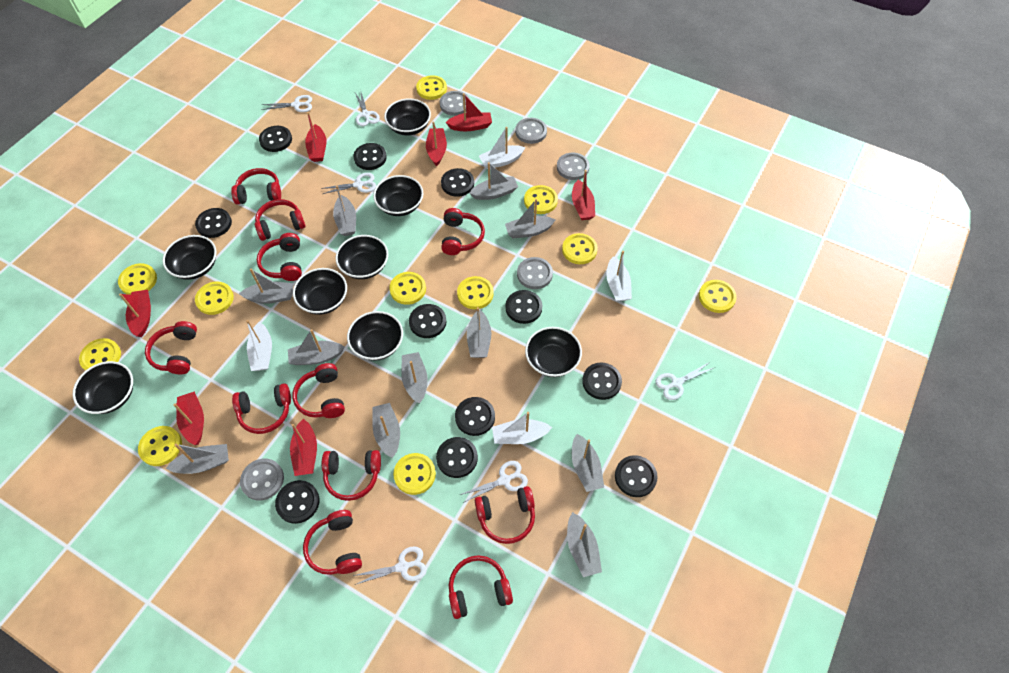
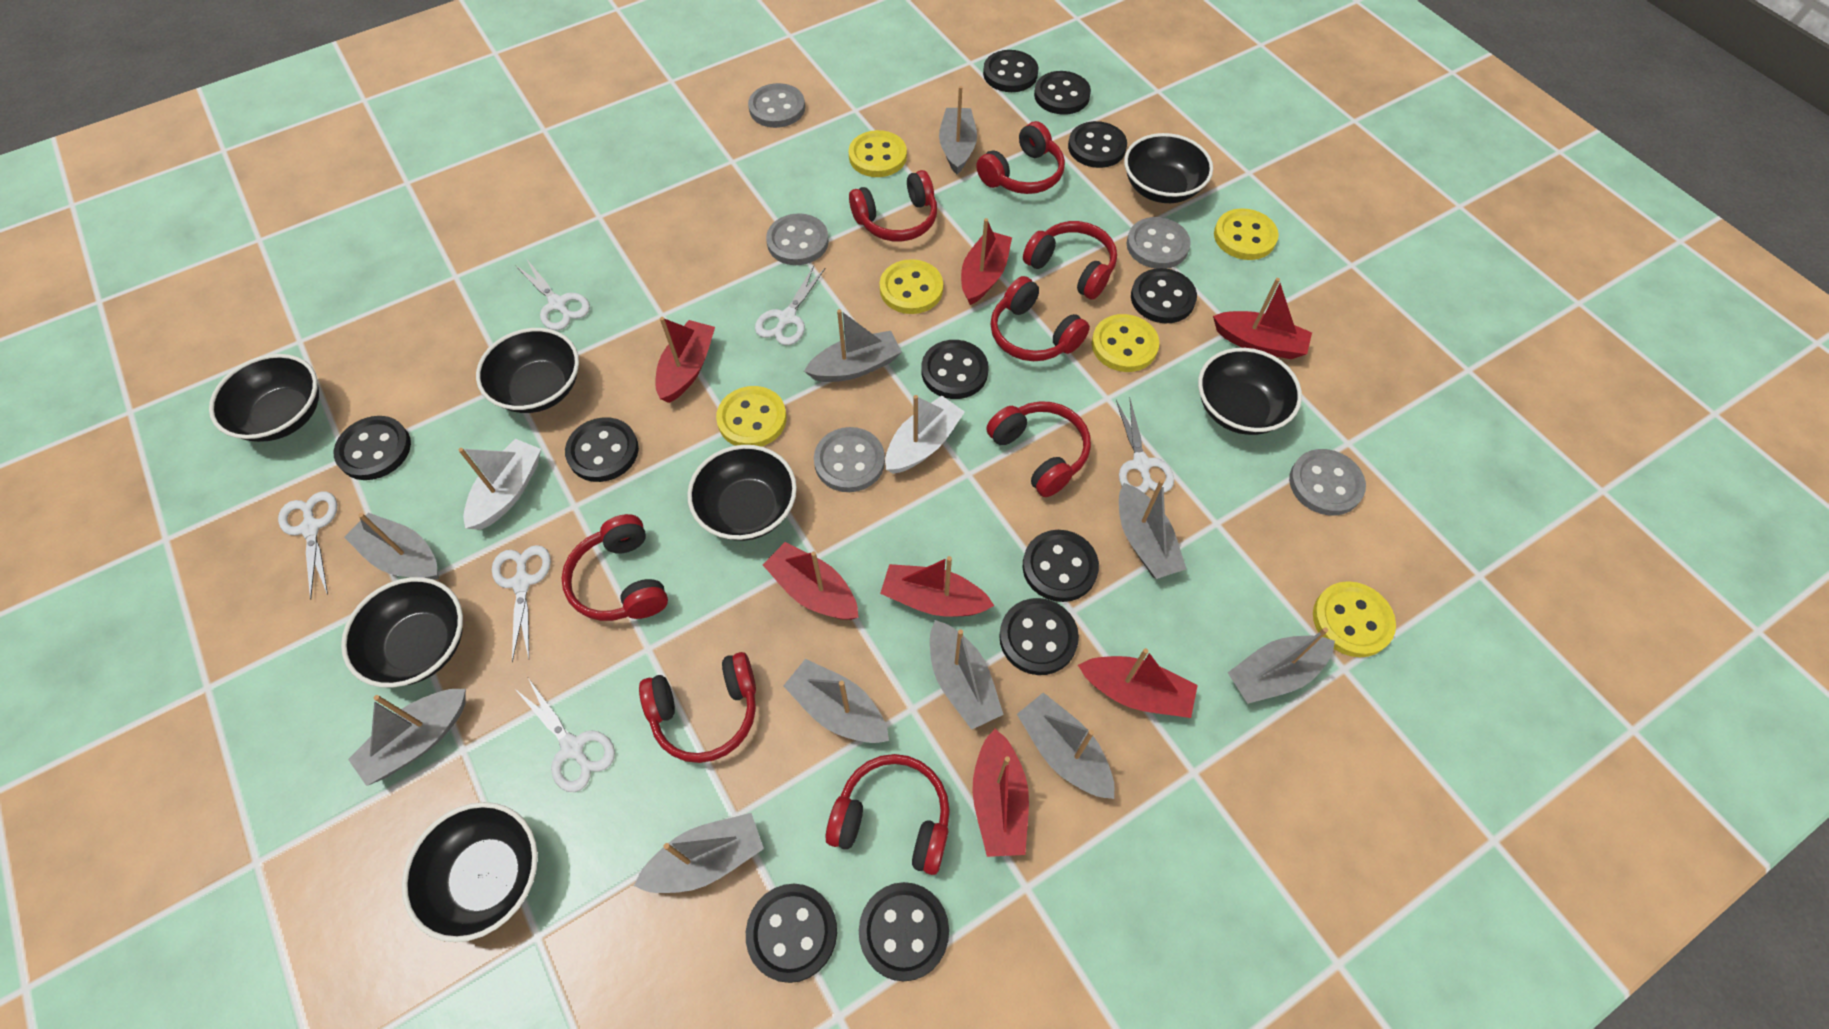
black bowl: 8 -> 7
grey boat: 11 -> 10
red headphones: 11 -> 8
white boat: 4 -> 2
yellow button: 11 -> 6

